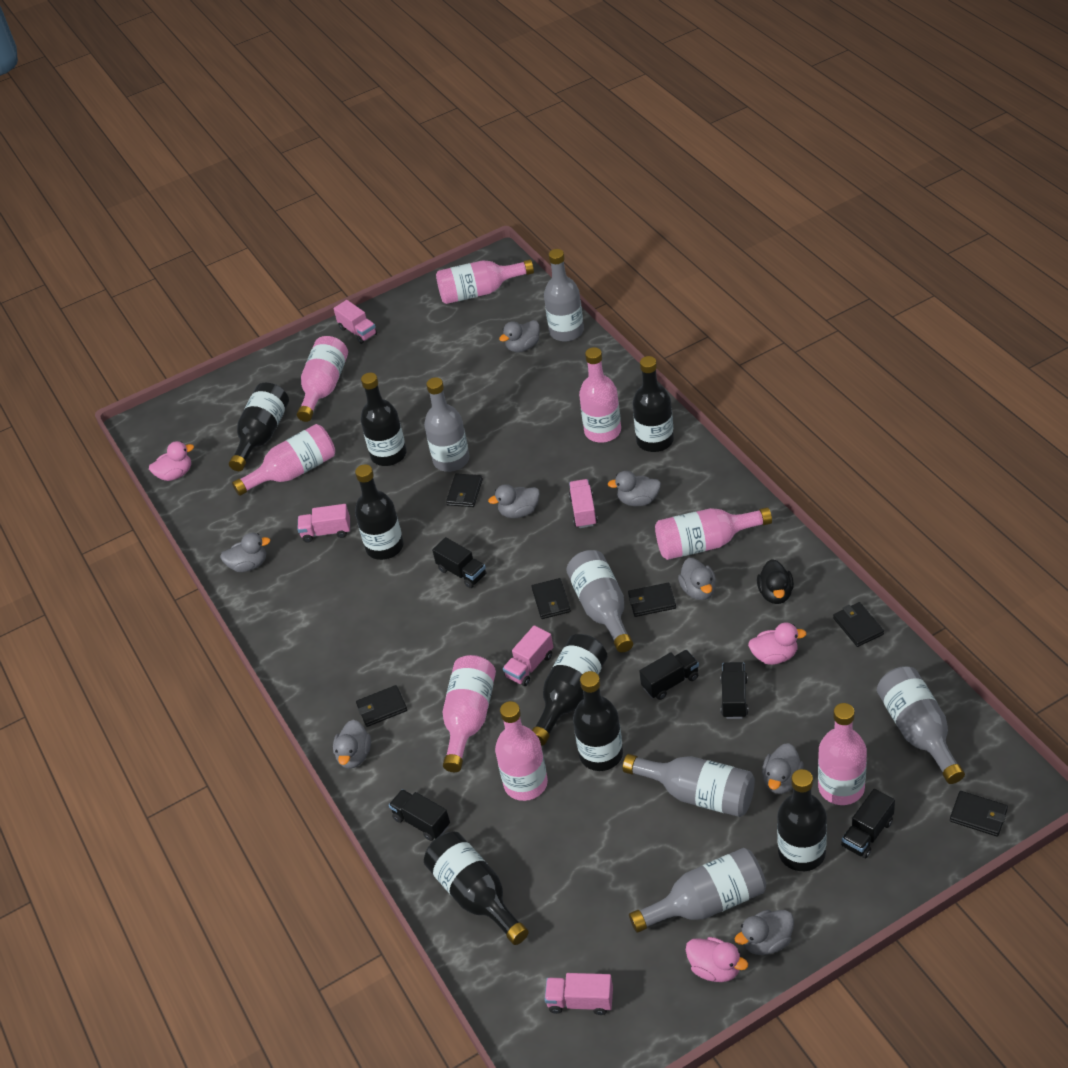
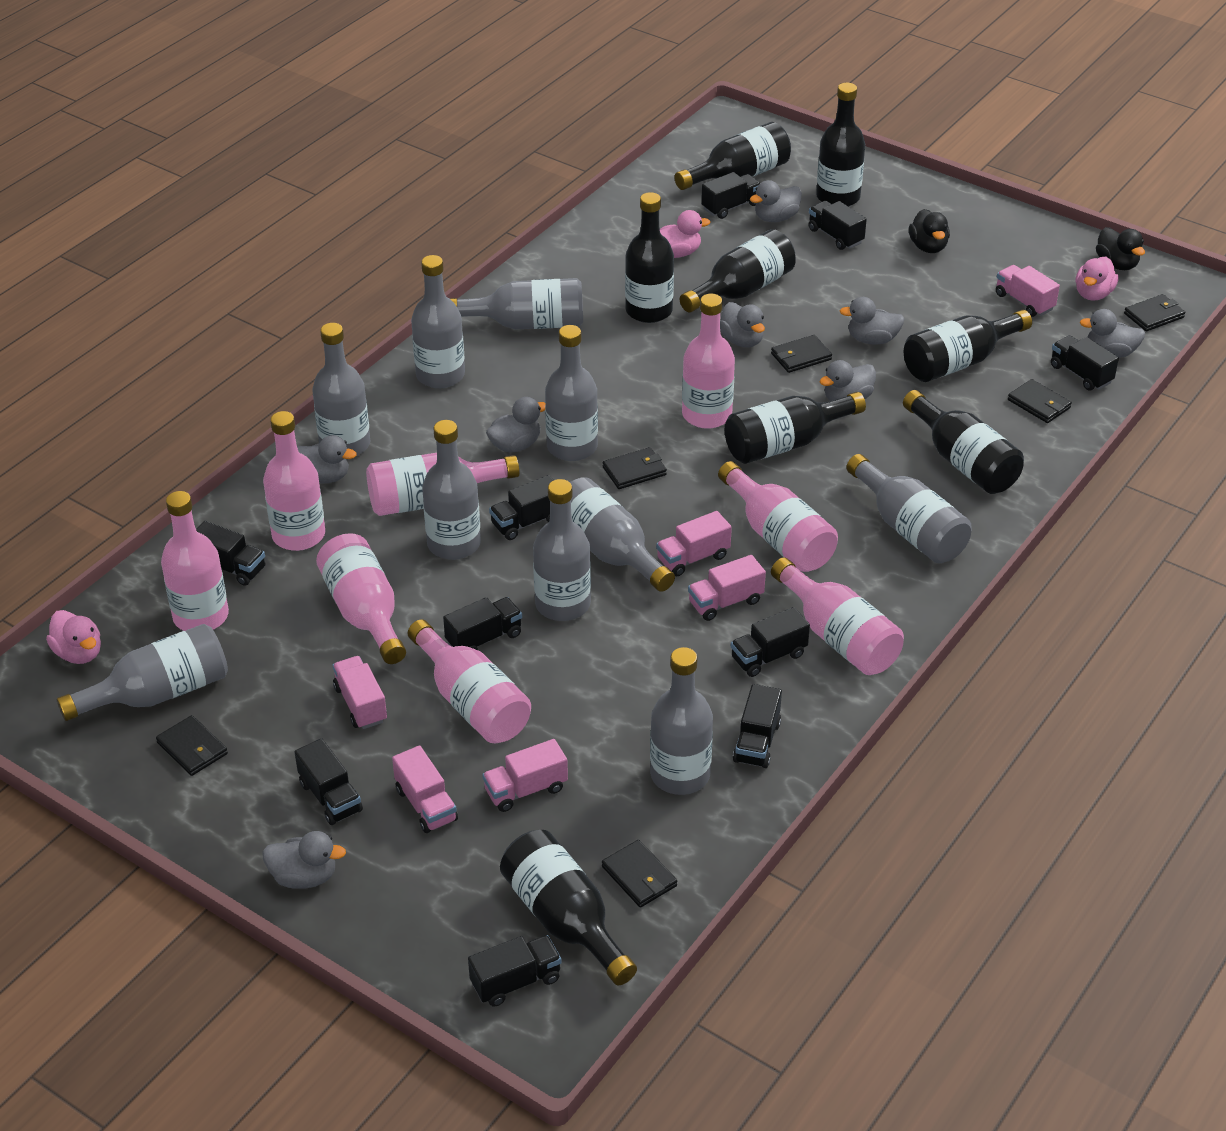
black duck: 1 -> 2
black truck: 5 -> 10
grey bottle: 6 -> 10
pink truck: 5 -> 6

